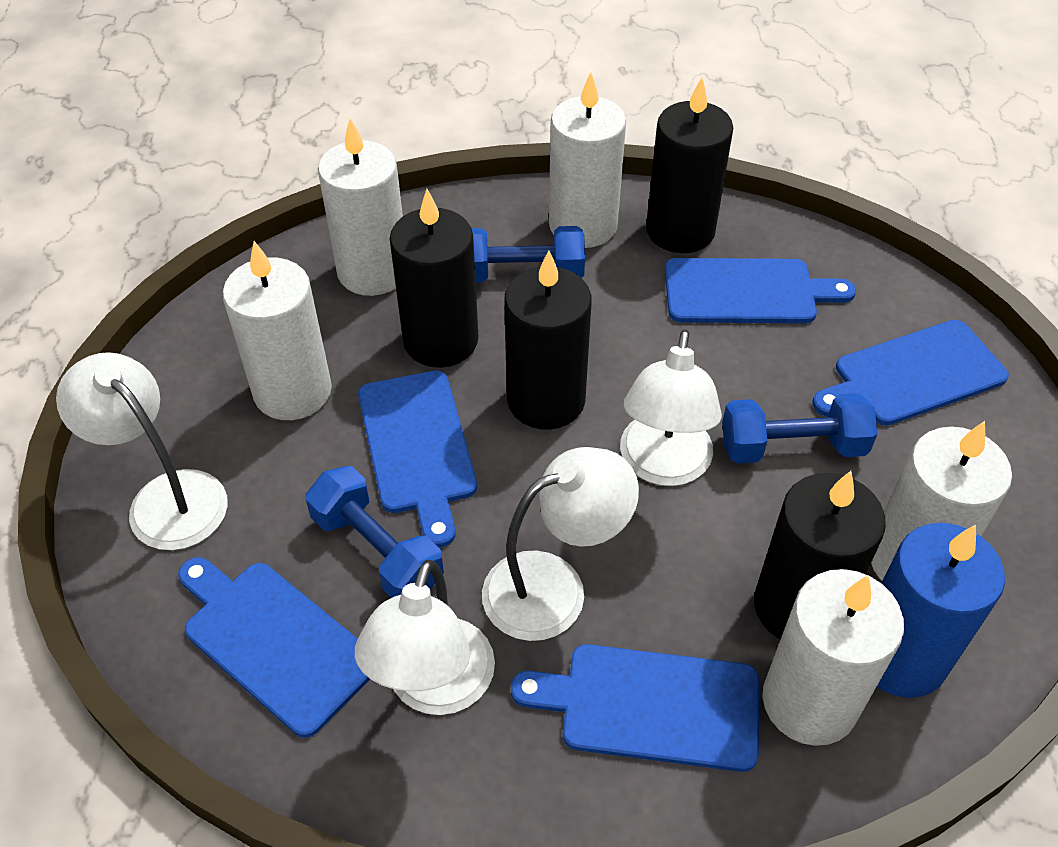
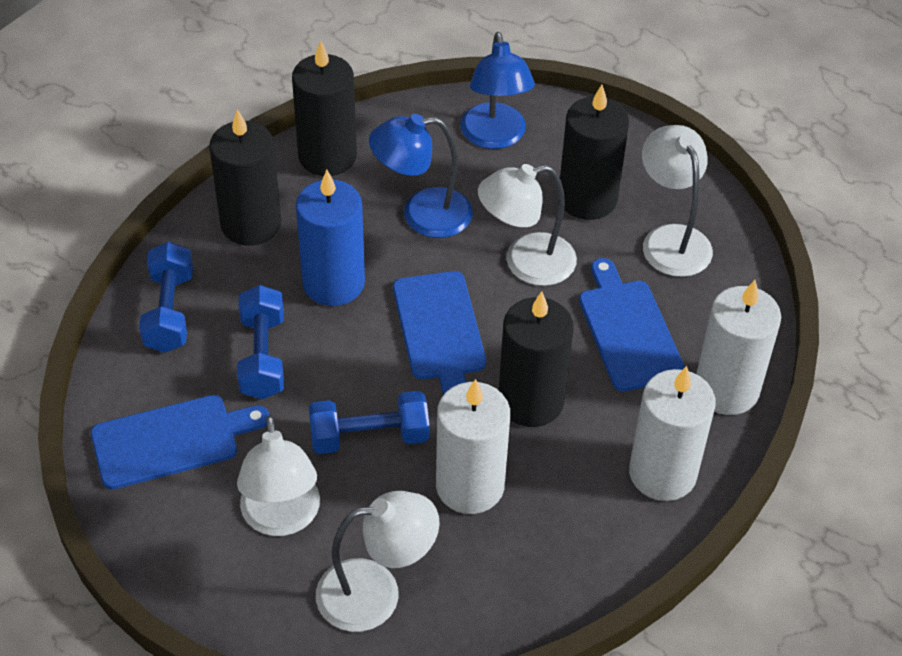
blue cutting board: 5 -> 3
blue lamp: 0 -> 2
white candle: 5 -> 3

